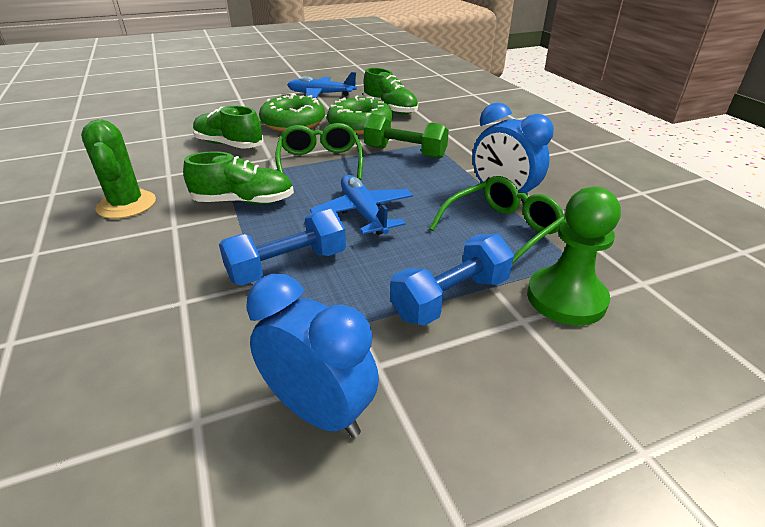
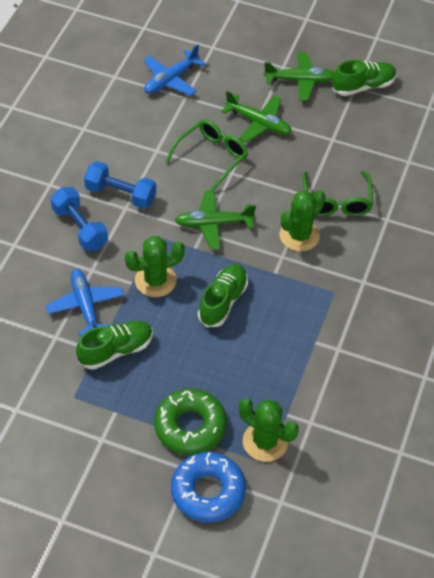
blue clock: 2 -> 0
blue donut: 0 -> 1
green cactus: 1 -> 3
green donut: 2 -> 1
green dumbbell: 1 -> 0
green pawn: 1 -> 0
green plane: 0 -> 3

